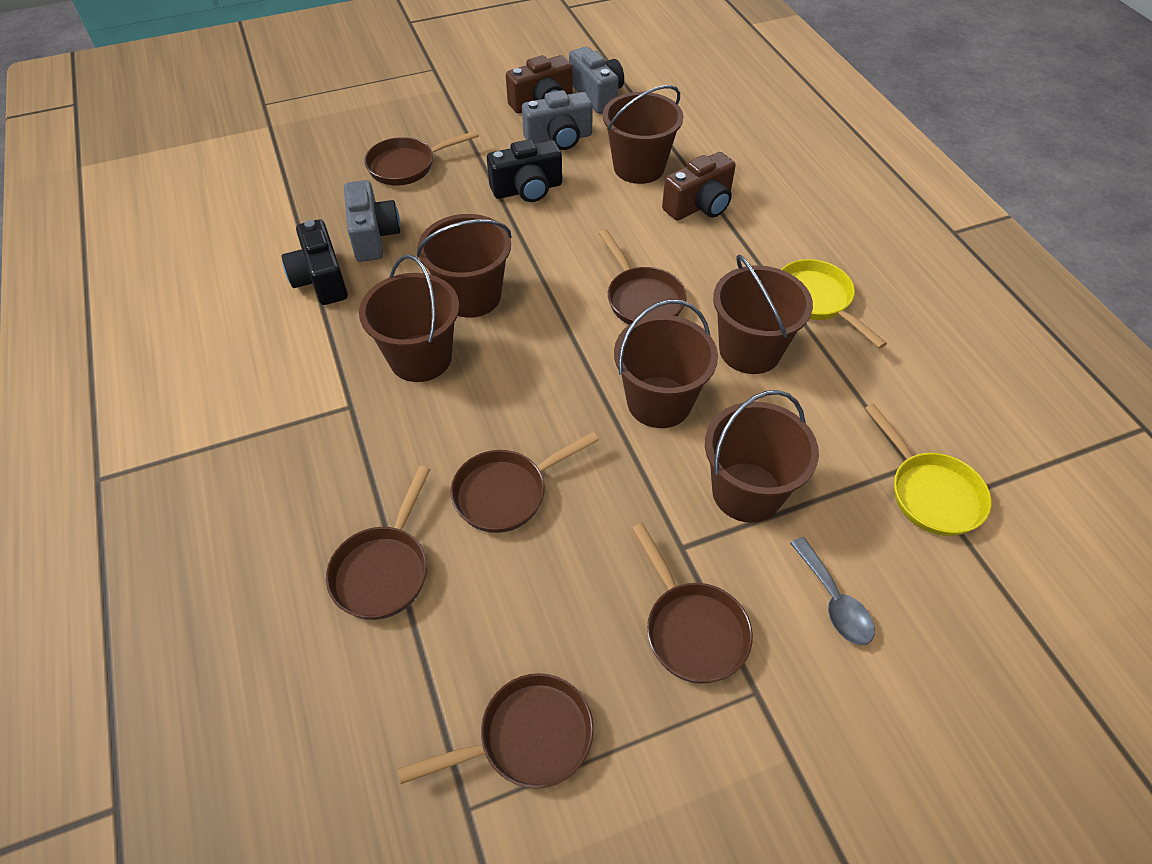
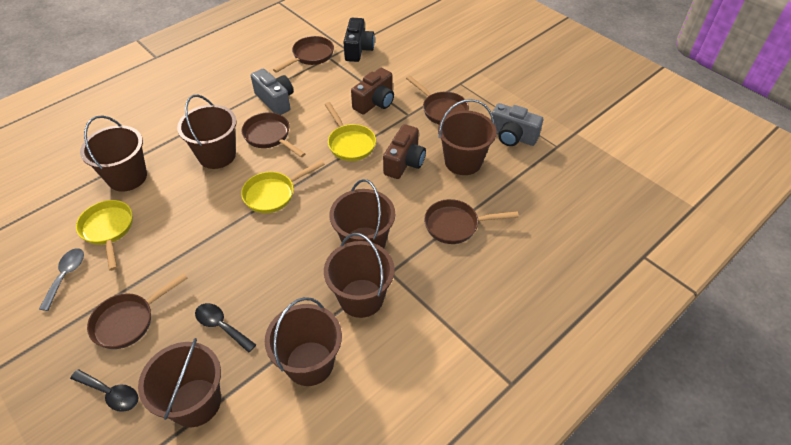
black camera: 2 -> 1
black spoon: 0 -> 2
brown bucket: 6 -> 7
brown pan: 6 -> 5
grey camera: 3 -> 2
yellow pan: 2 -> 3

